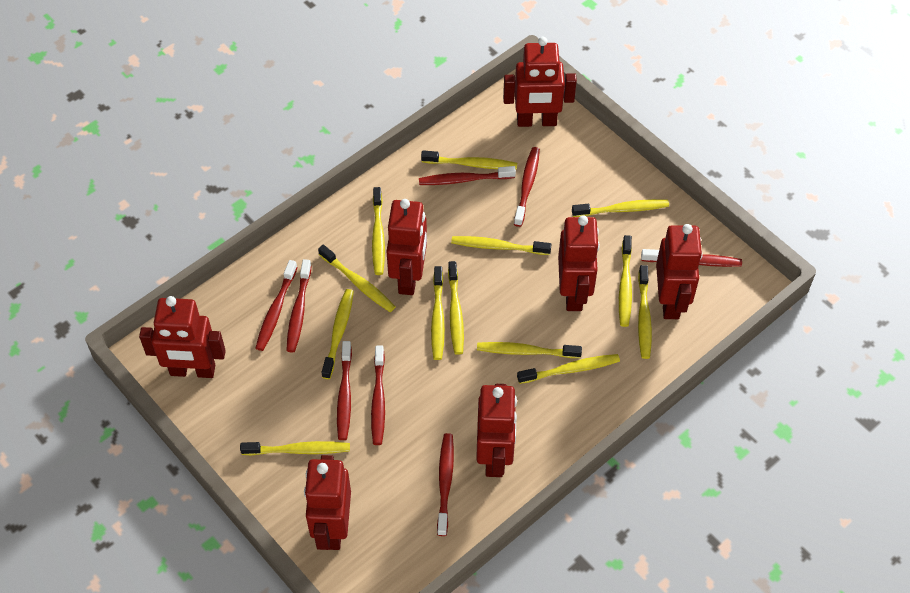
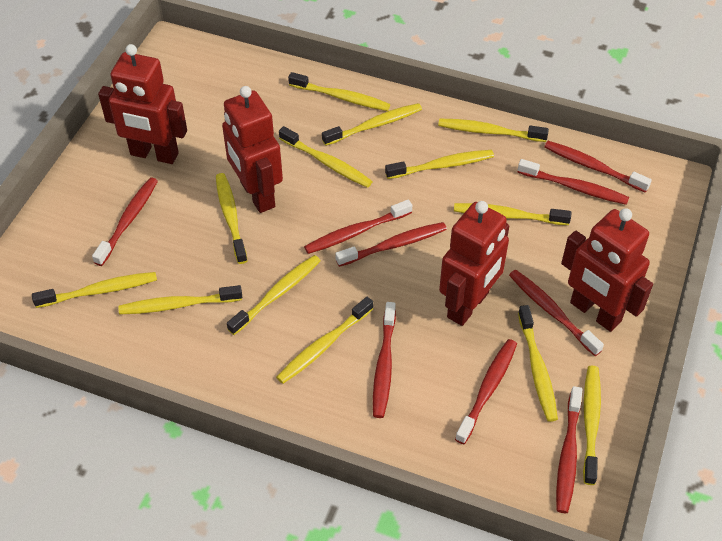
red robot: 7 -> 4
red toothbrush: 8 -> 9

